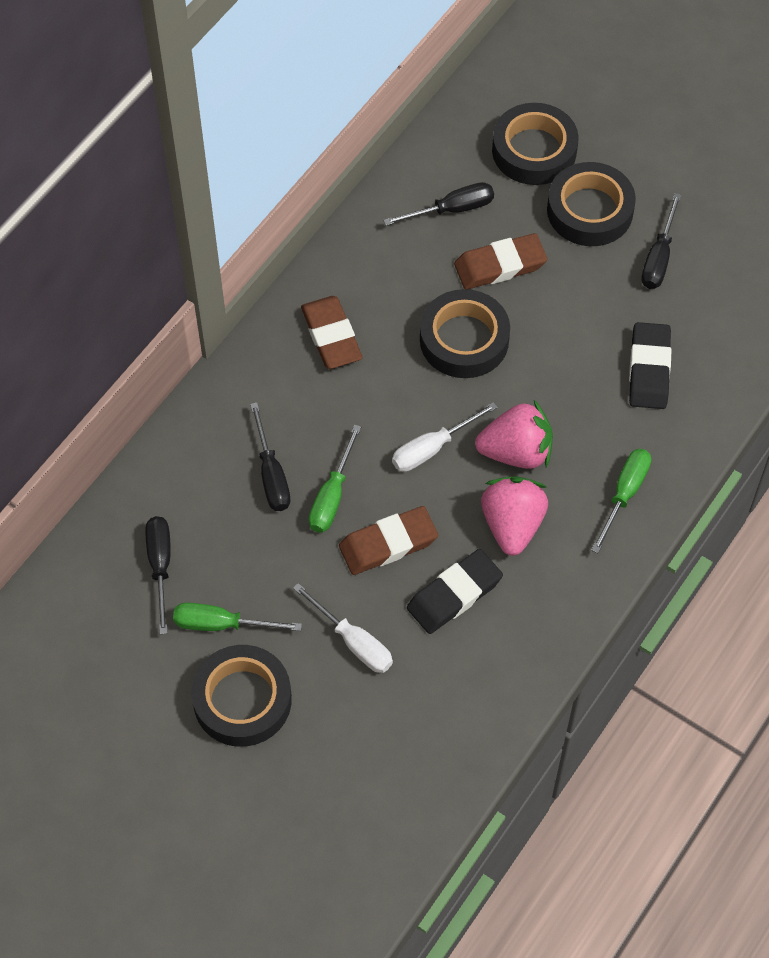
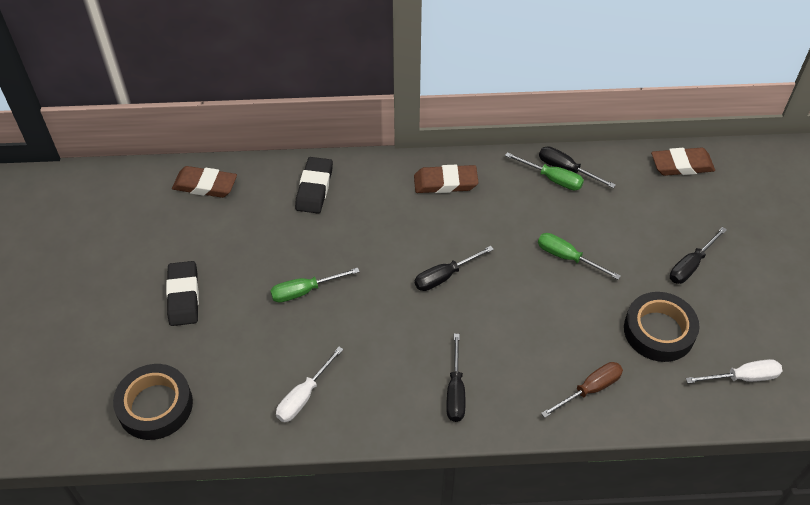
black tape: 4 -> 2
brown screwdriver: 0 -> 1
pink strawberry: 2 -> 0

